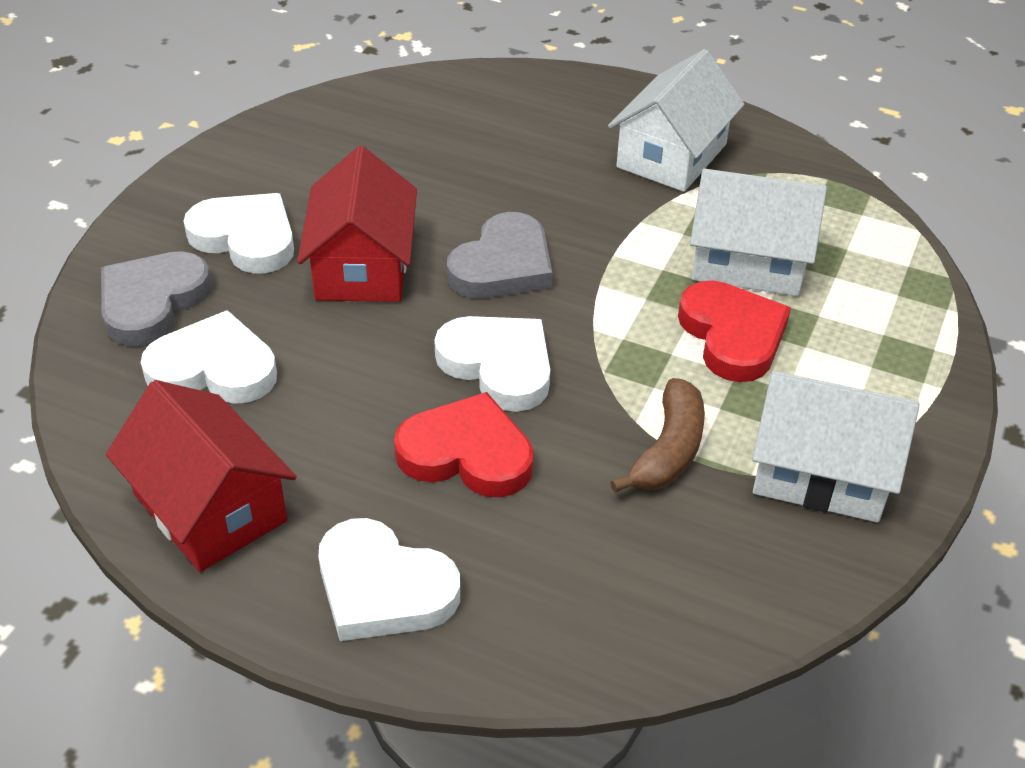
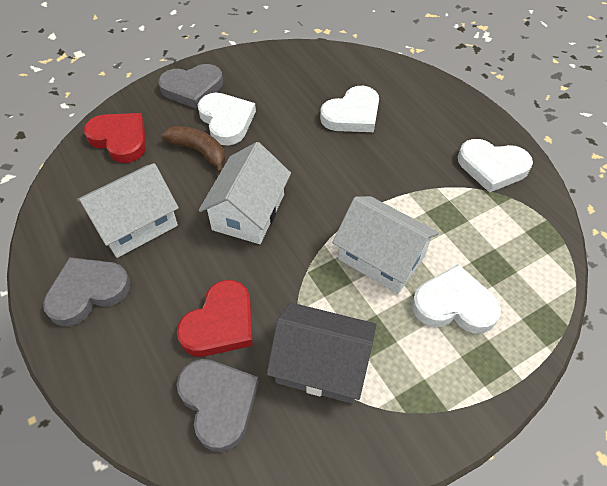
grey heart: 2 -> 3
grey house: 0 -> 1
red house: 2 -> 0

